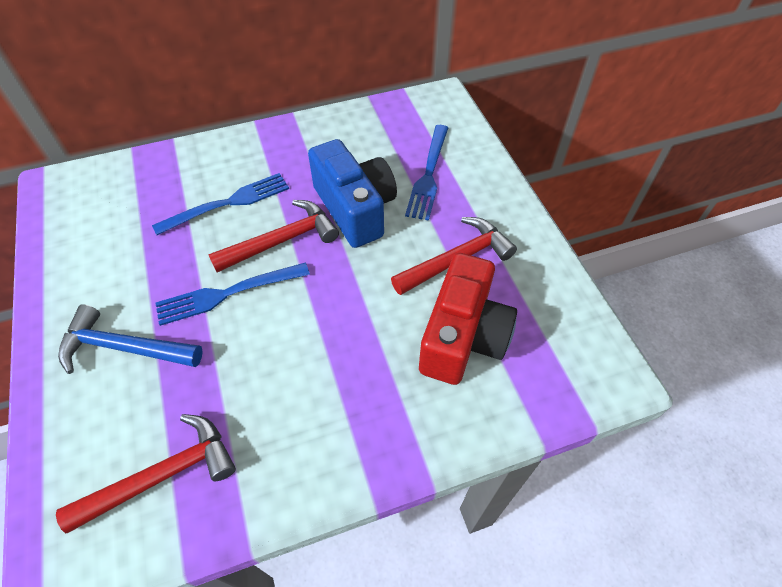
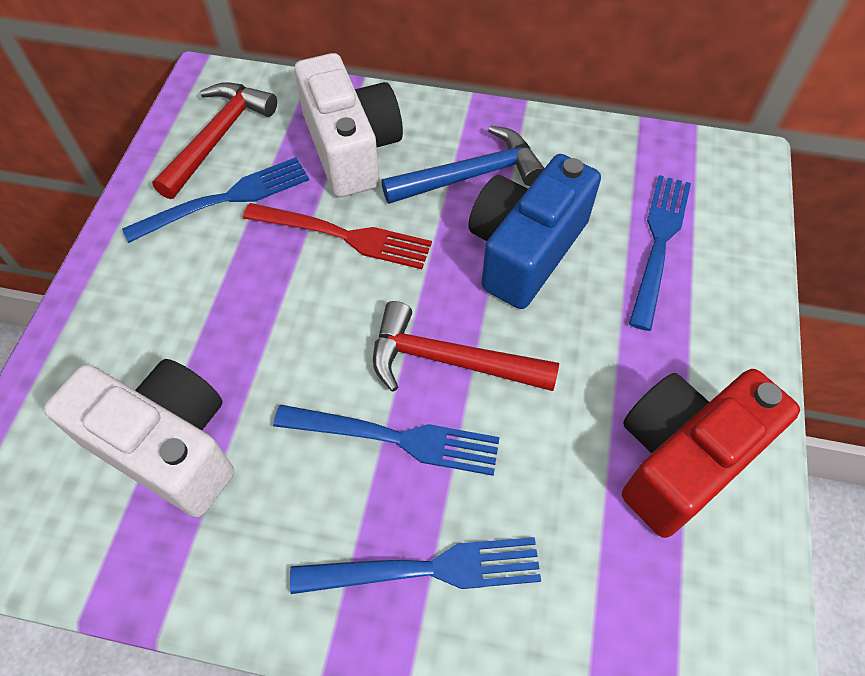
blue fork: 3 -> 4
red fork: 0 -> 1
red hammer: 3 -> 2
white camera: 0 -> 2

